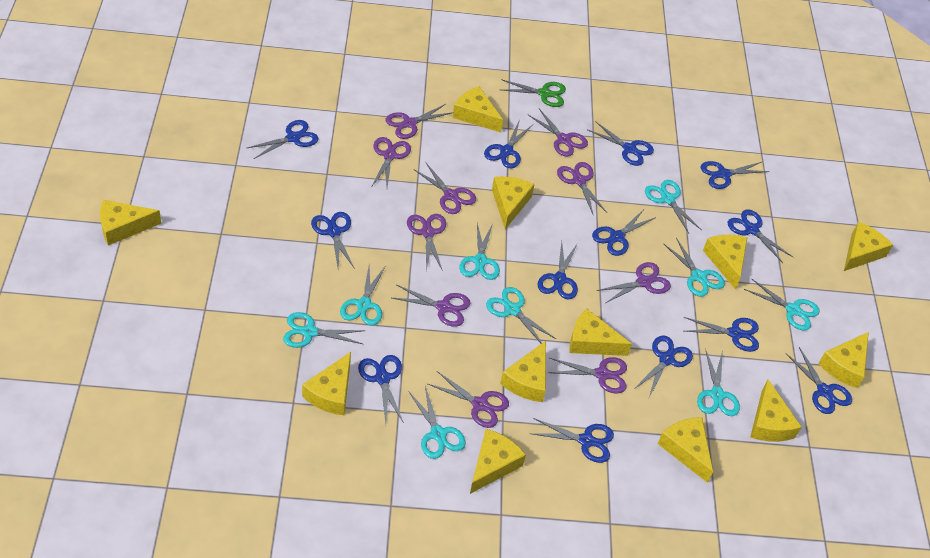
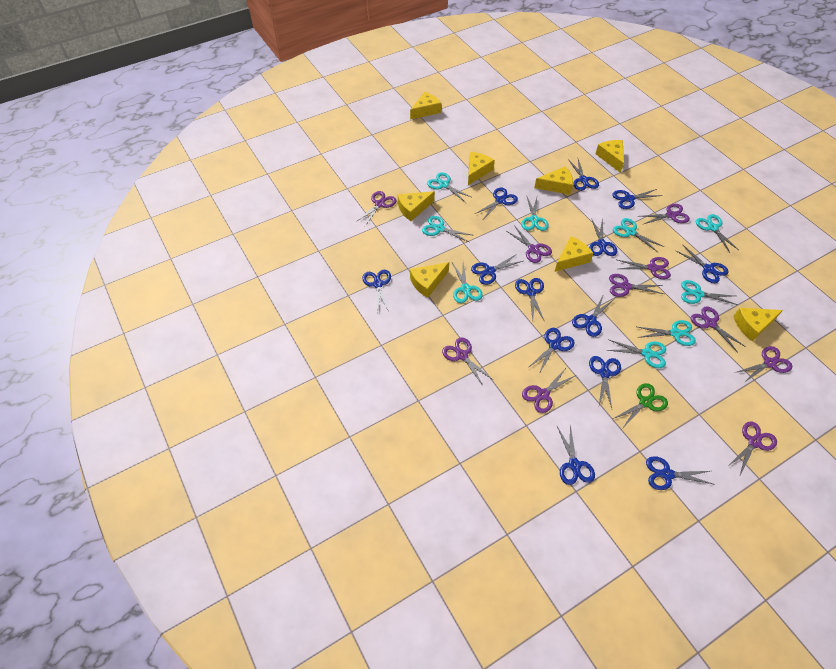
yellow cheese: 12 -> 8

